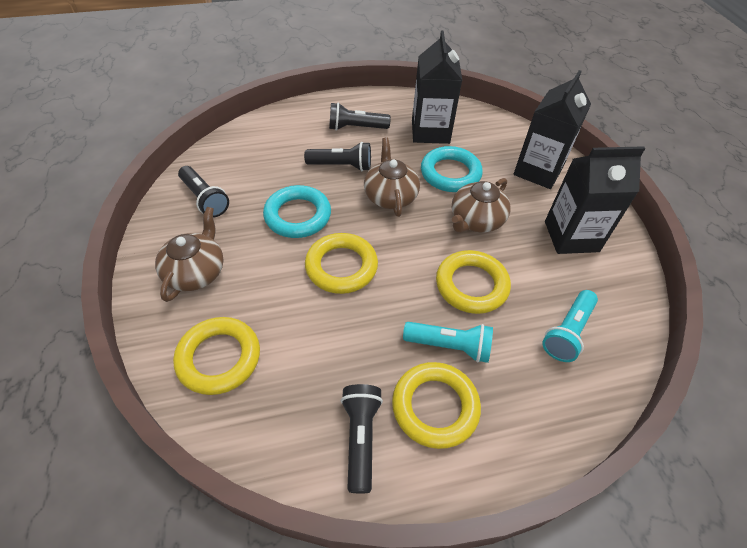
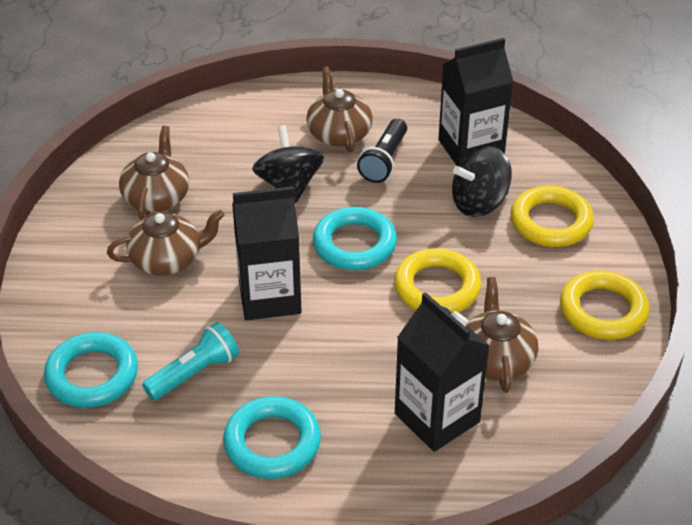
black flashlight: 4 -> 1
black spinning top: 0 -> 2
brown teapot: 3 -> 4
turquoise flashlight: 2 -> 1
turquoise ring: 2 -> 3
yellow ring: 4 -> 3

